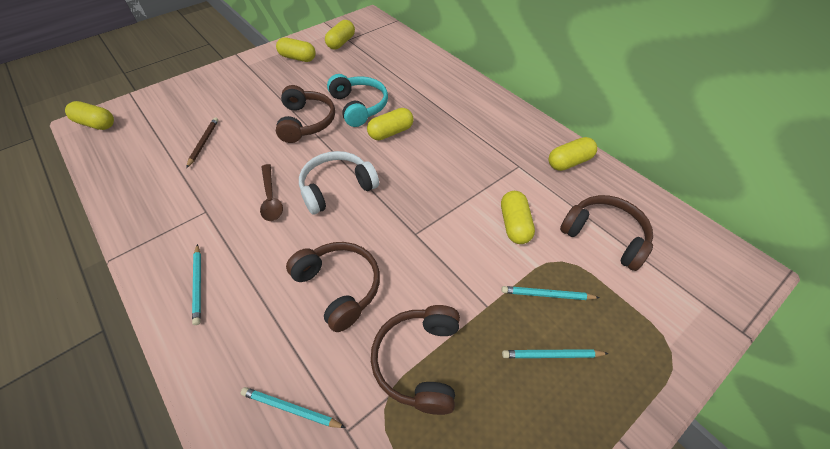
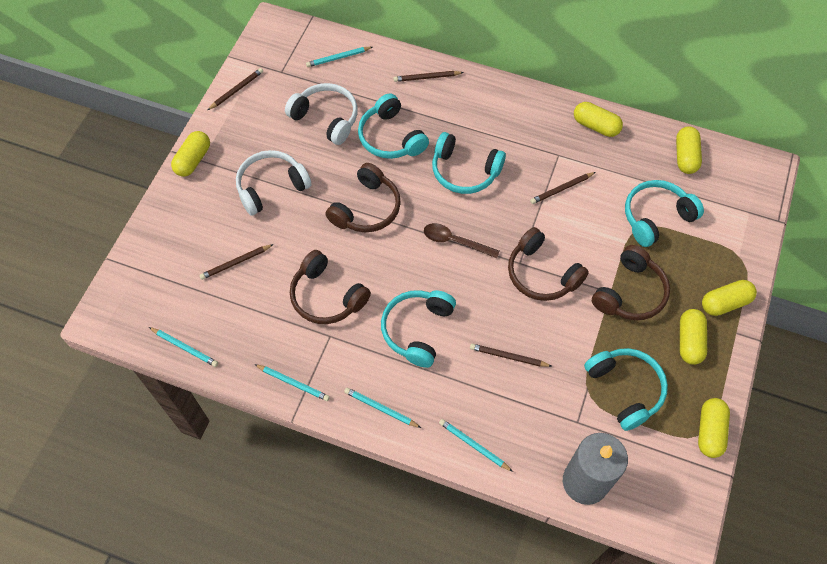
brown pencil: 1 -> 5
grey candle: 0 -> 1
turquoise headphones: 1 -> 5
turquoise pencil: 4 -> 5
white headphones: 1 -> 2

